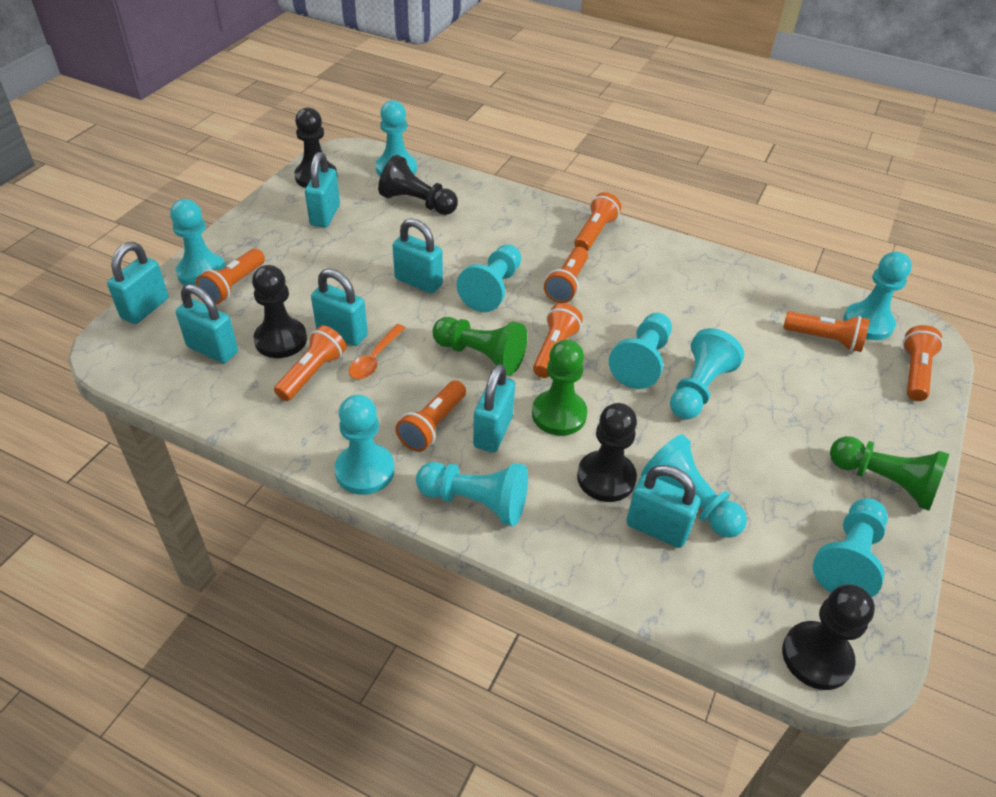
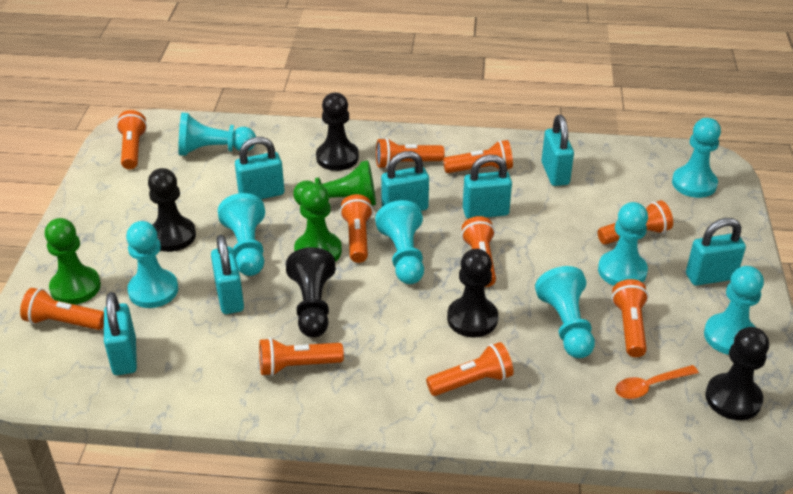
orange flashlight: 8 -> 10
turquoise pawn: 10 -> 8

